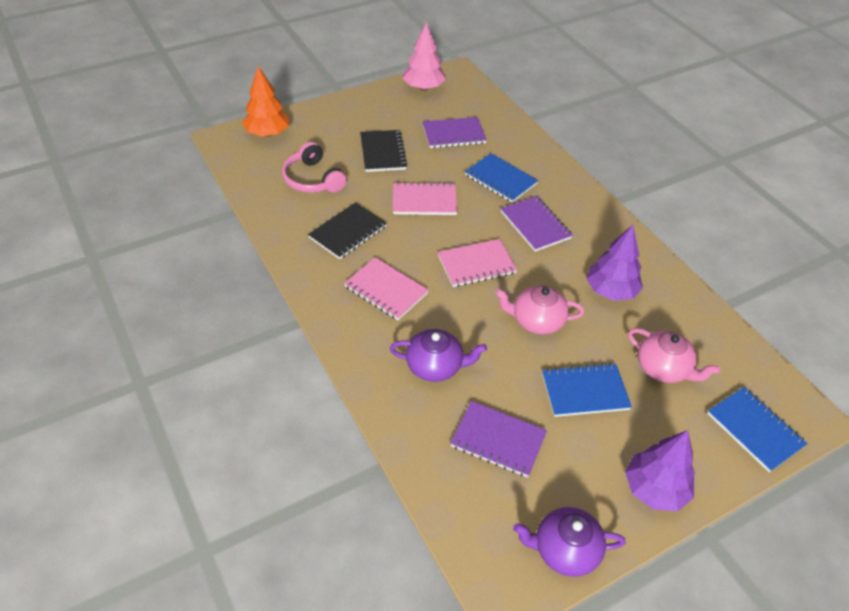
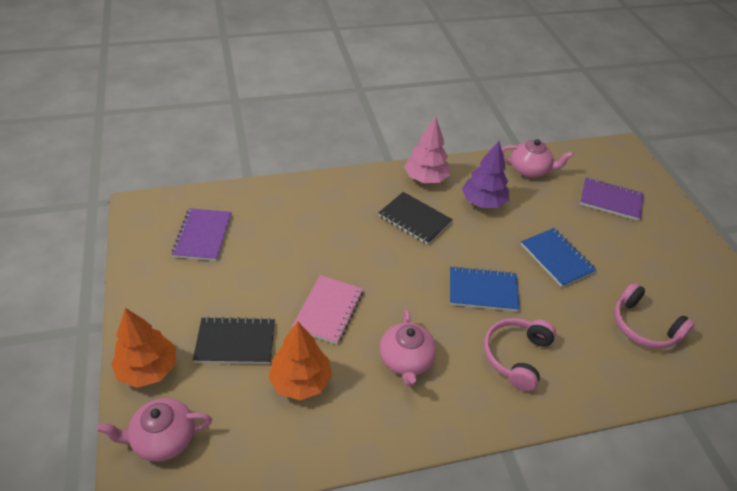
blue notebook: 3 -> 2
orange tree: 1 -> 2
pink headphones: 1 -> 2
pink notebook: 3 -> 1
pink teapot: 2 -> 3
purple notebook: 3 -> 2
purple teapot: 2 -> 0
purple tree: 2 -> 1

